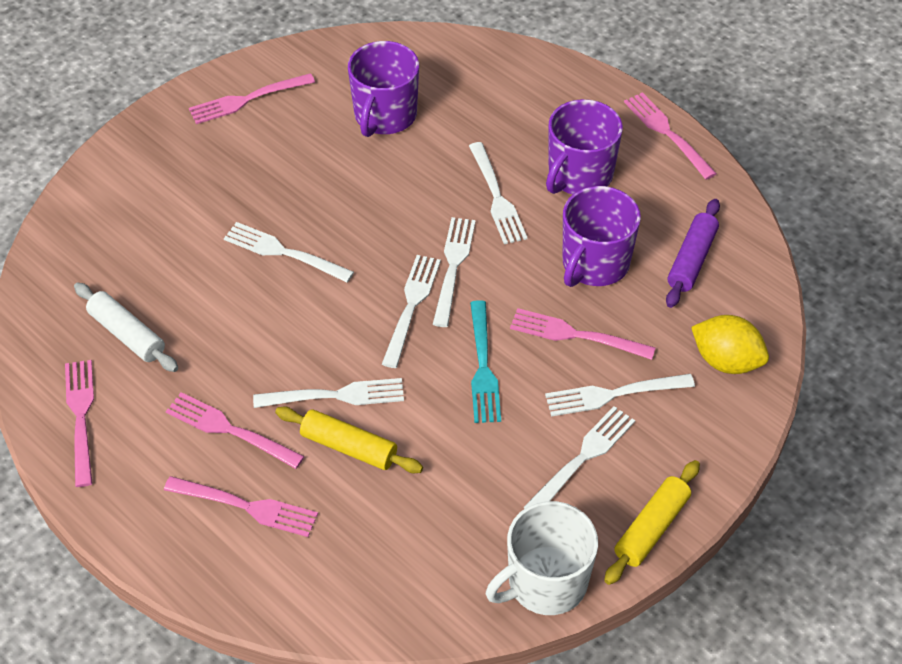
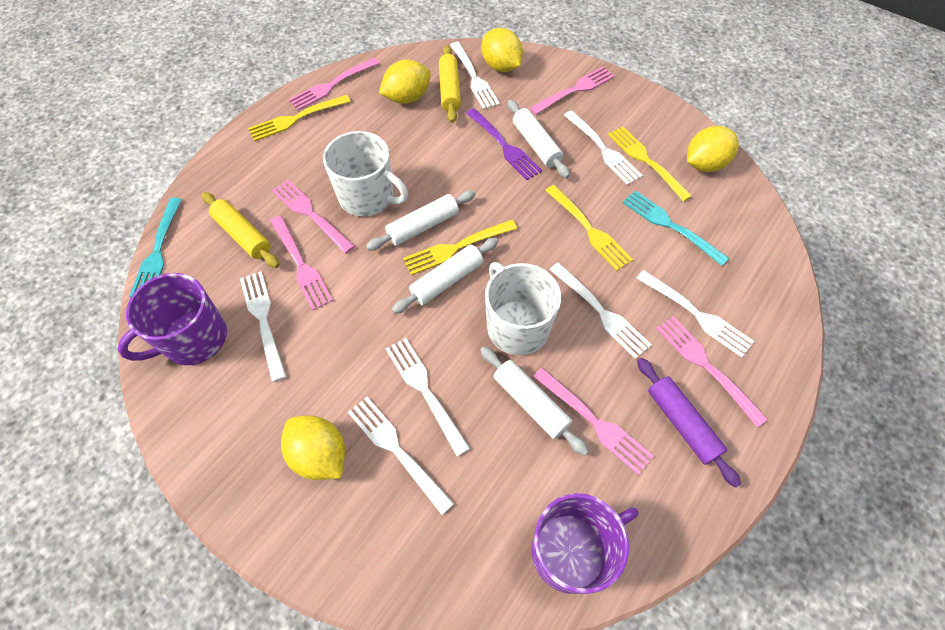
purple fork: 0 -> 1
purple mug: 3 -> 2
turquoise fork: 1 -> 2
white mug: 1 -> 2
white rolling pin: 1 -> 4
yellow fork: 0 -> 4
yellow lemon: 1 -> 4

